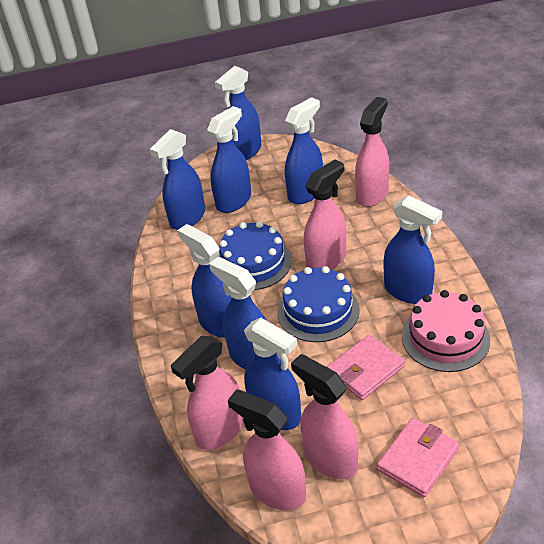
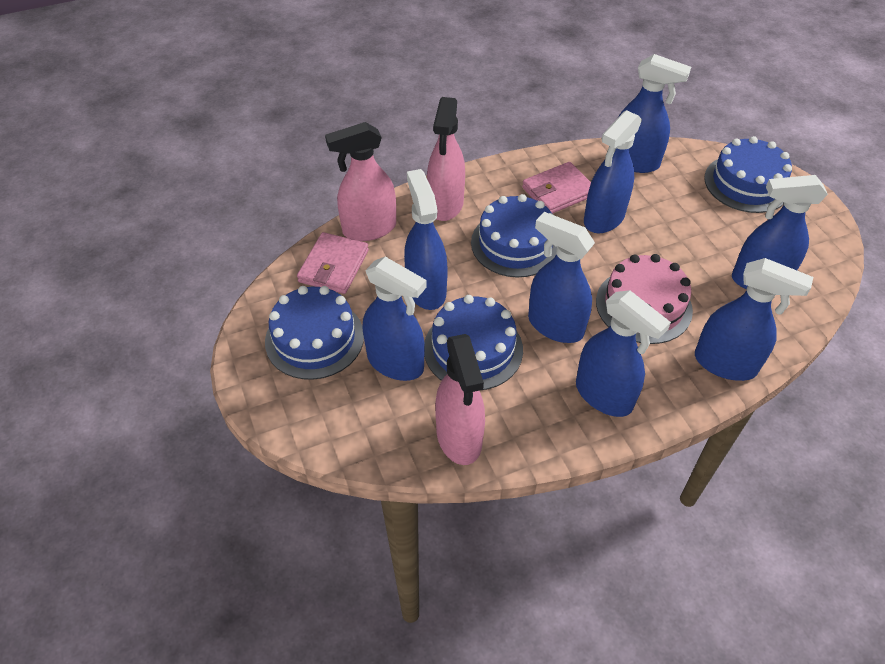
blue cake: 2 -> 4
pink spray bottle: 5 -> 3

